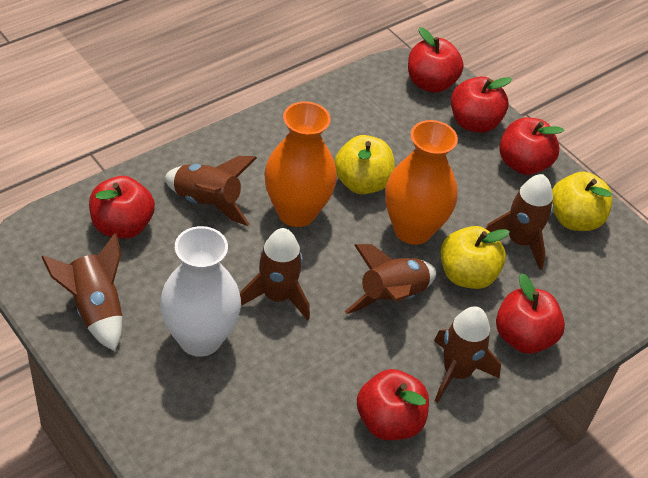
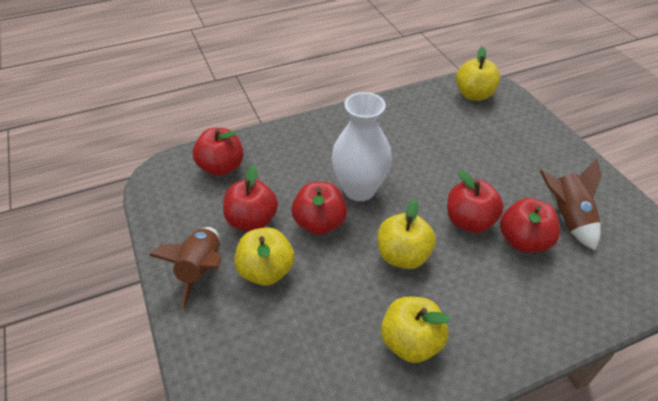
brown rocket: 6 -> 2
orange vase: 2 -> 0
red apple: 6 -> 5
yellow apple: 3 -> 4

